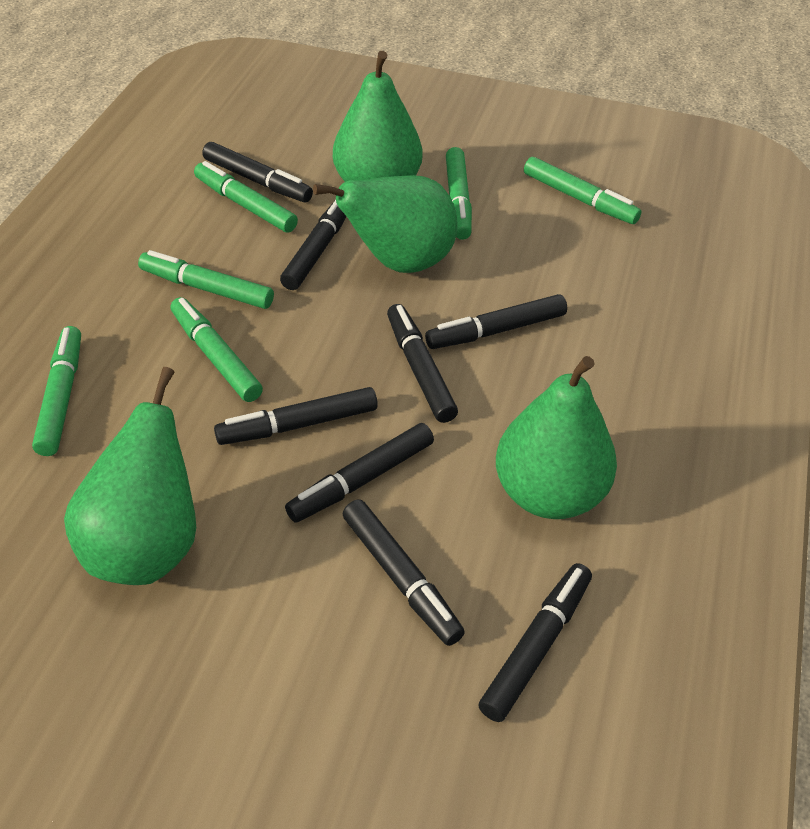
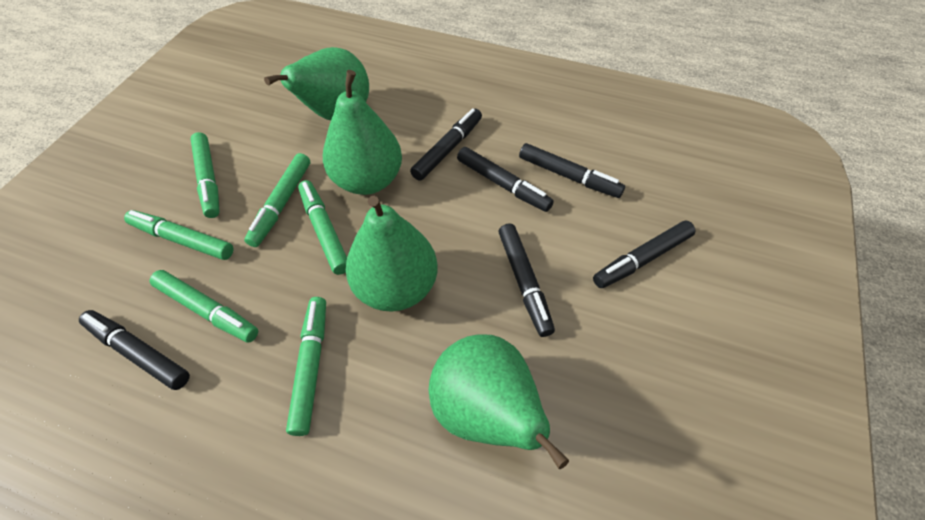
black marker: 8 -> 6

